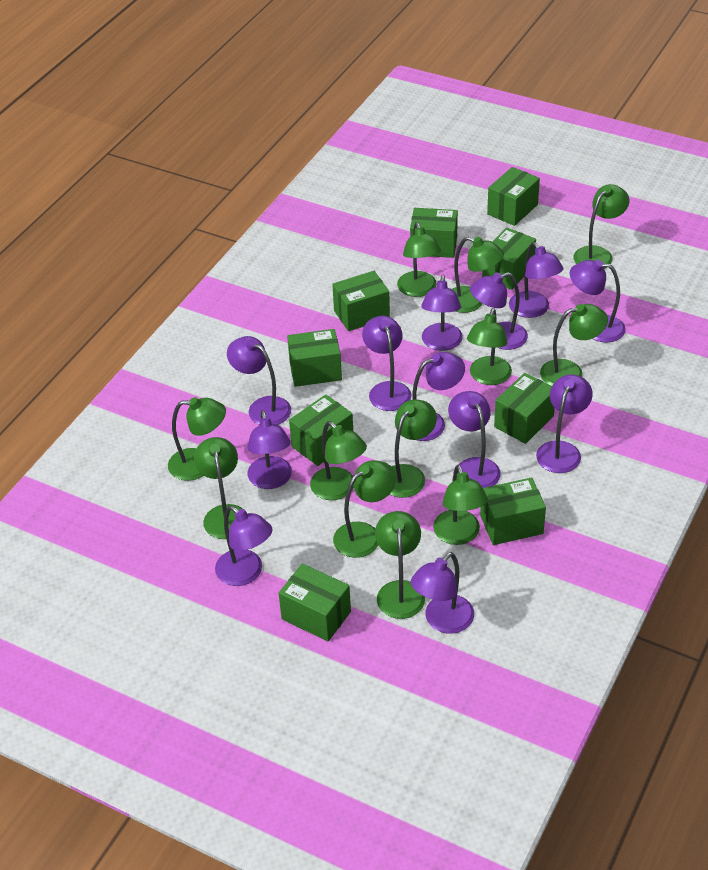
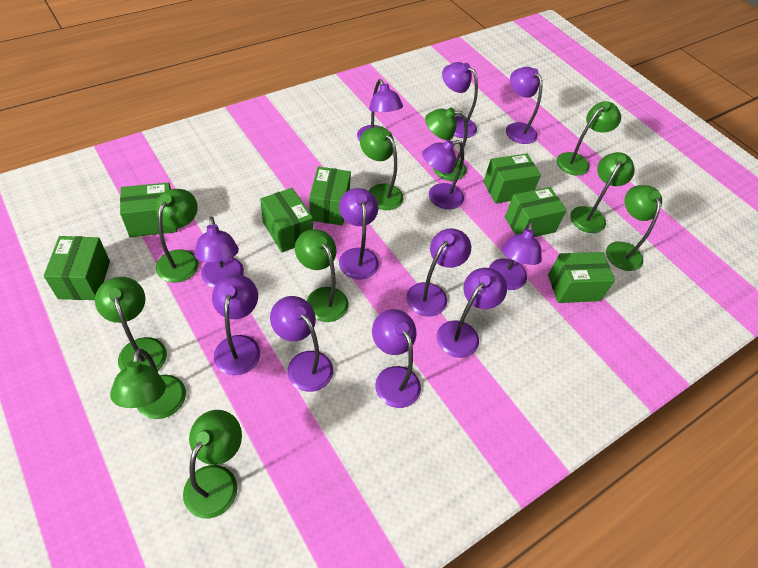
green box: 9 -> 7
green lamp: 12 -> 10

